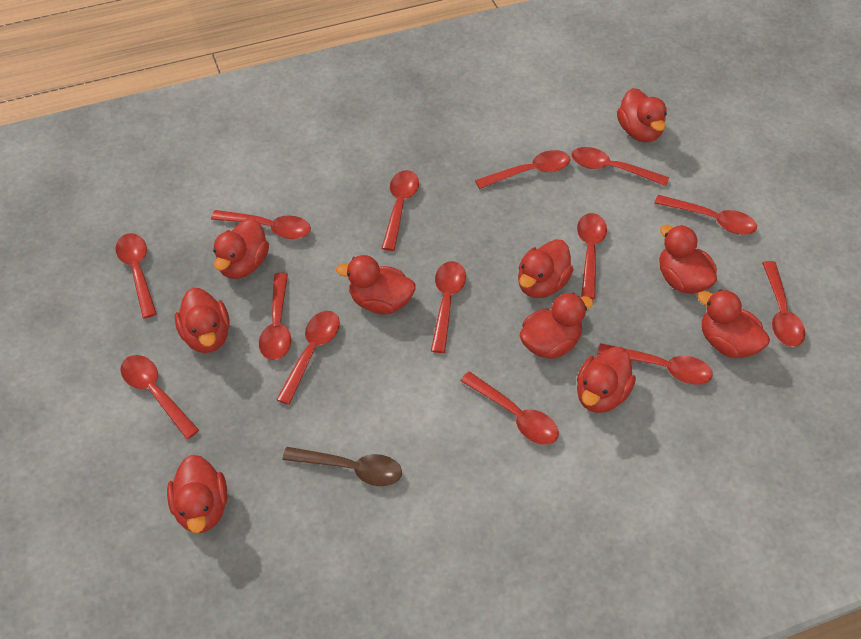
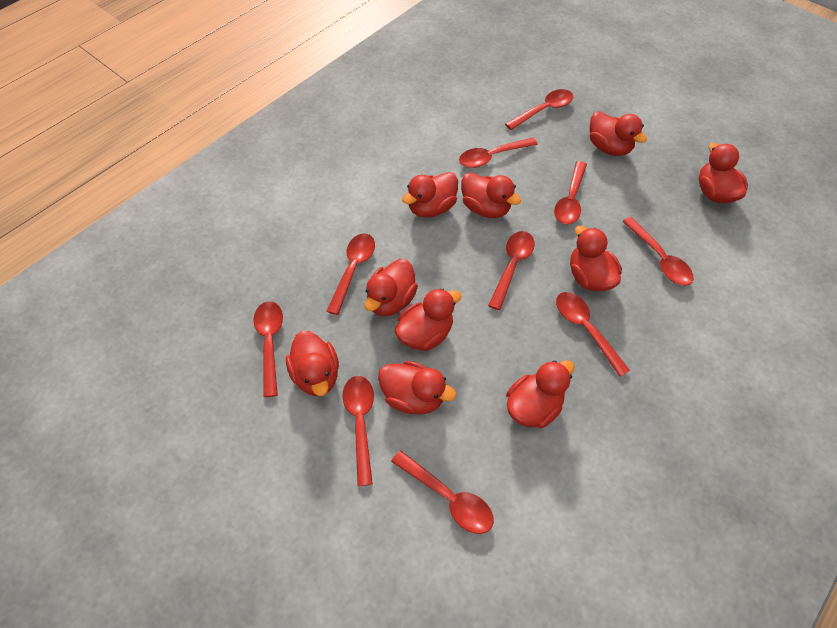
brown spoon: 1 -> 0
red spoon: 14 -> 10

